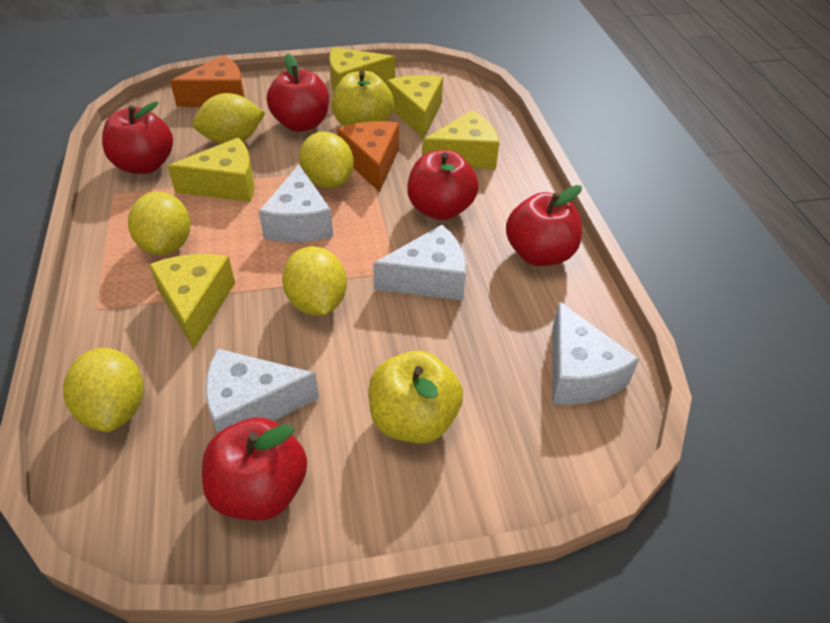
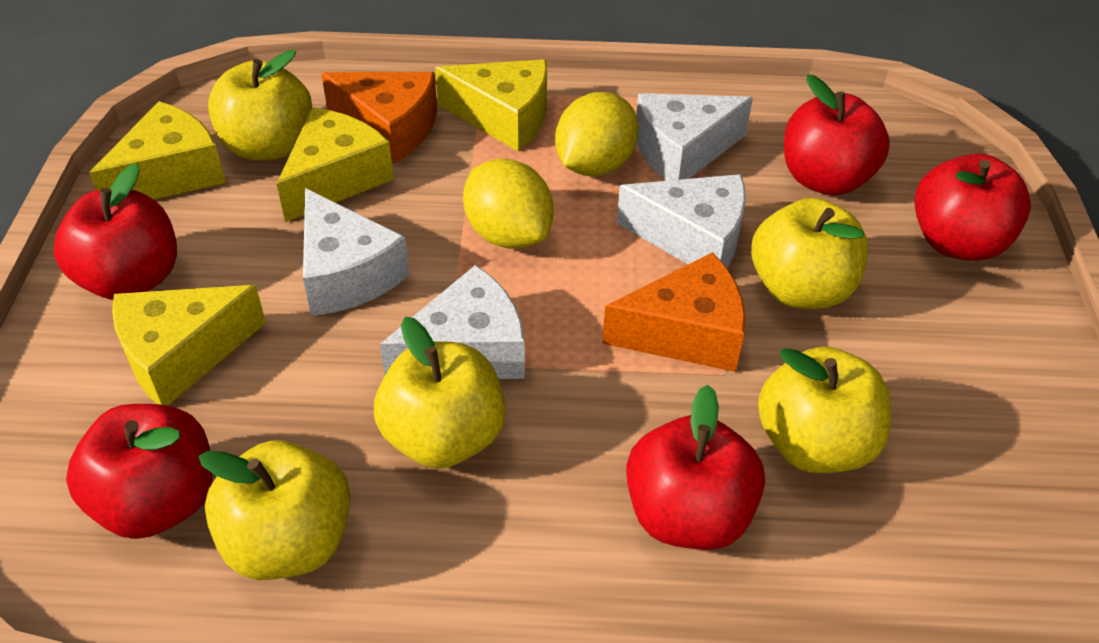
yellow apple: 2 -> 5
yellow cheese: 5 -> 4
yellow lemon: 5 -> 2

